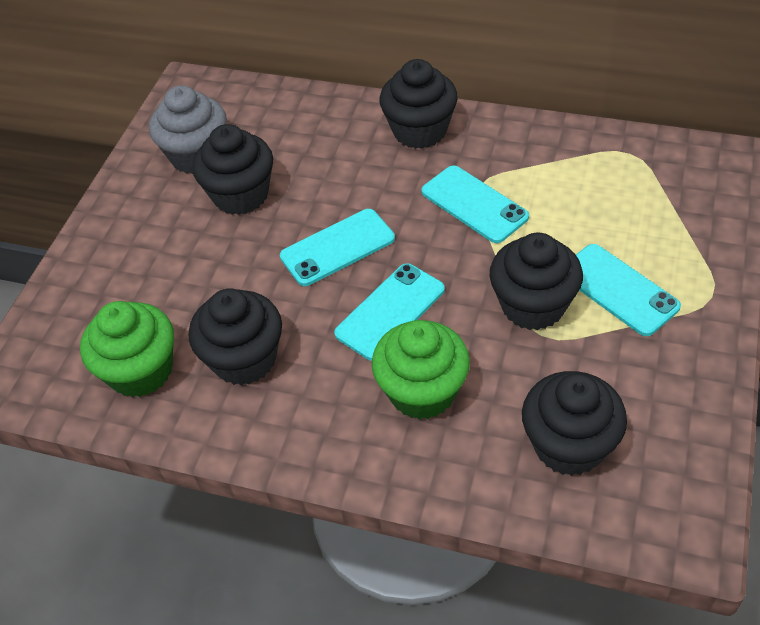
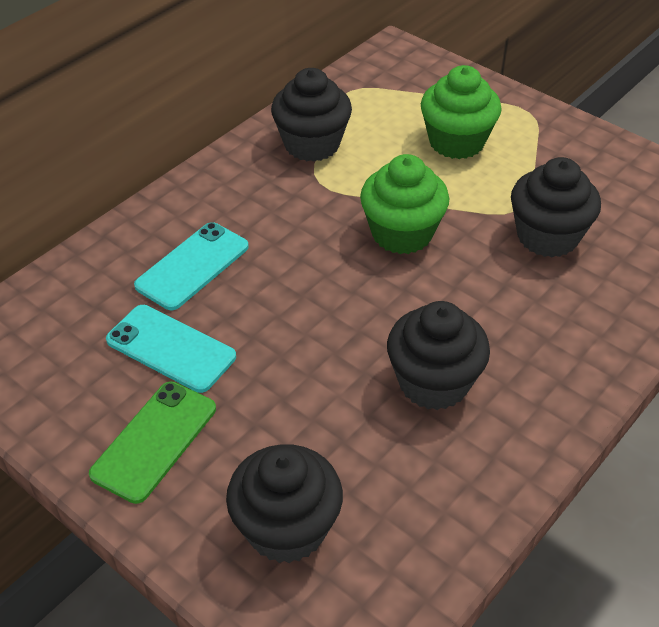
black cupcake: 5 -> 4
green phone: 0 -> 1
grey cupcake: 1 -> 0
turquoise phone: 4 -> 2

